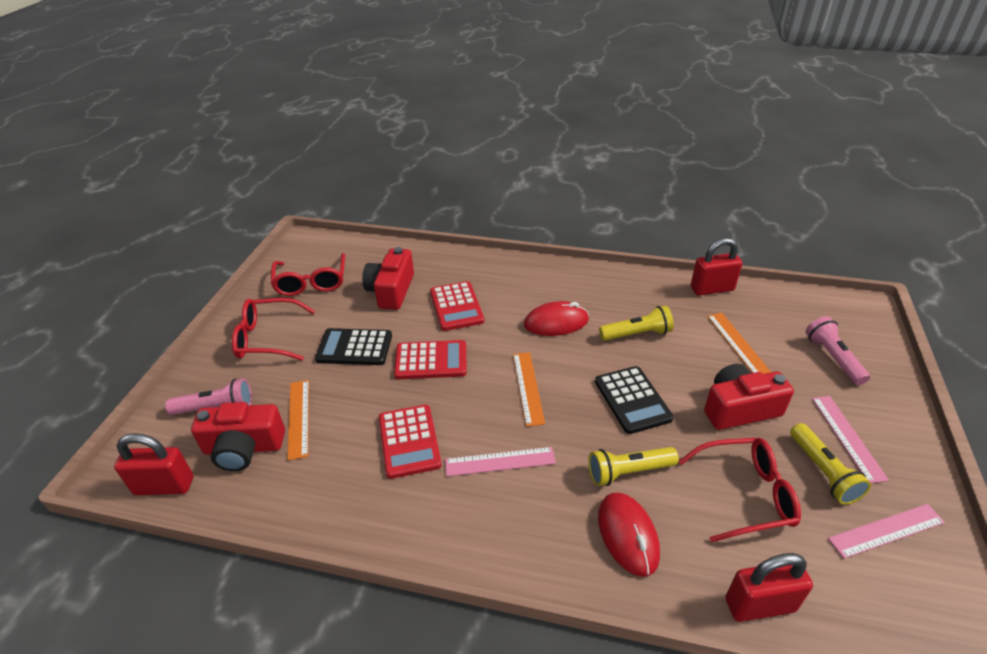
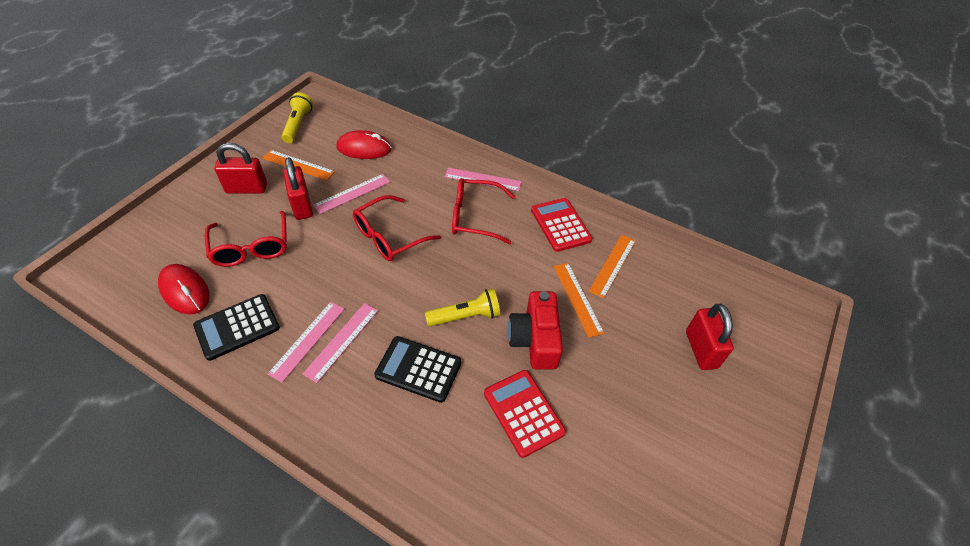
pink flashlight: 2 -> 0
pink ruler: 3 -> 4
red calculator: 3 -> 2
red camera: 3 -> 1
yellow flashlight: 3 -> 2

